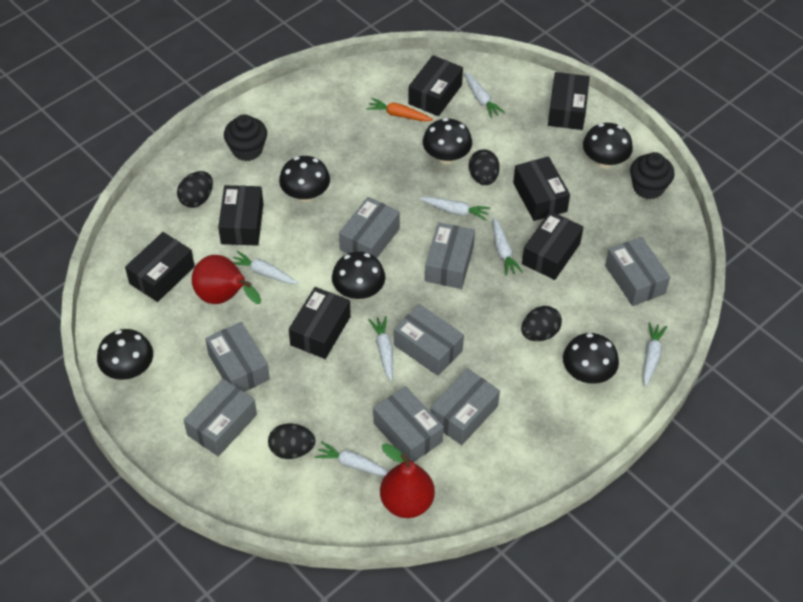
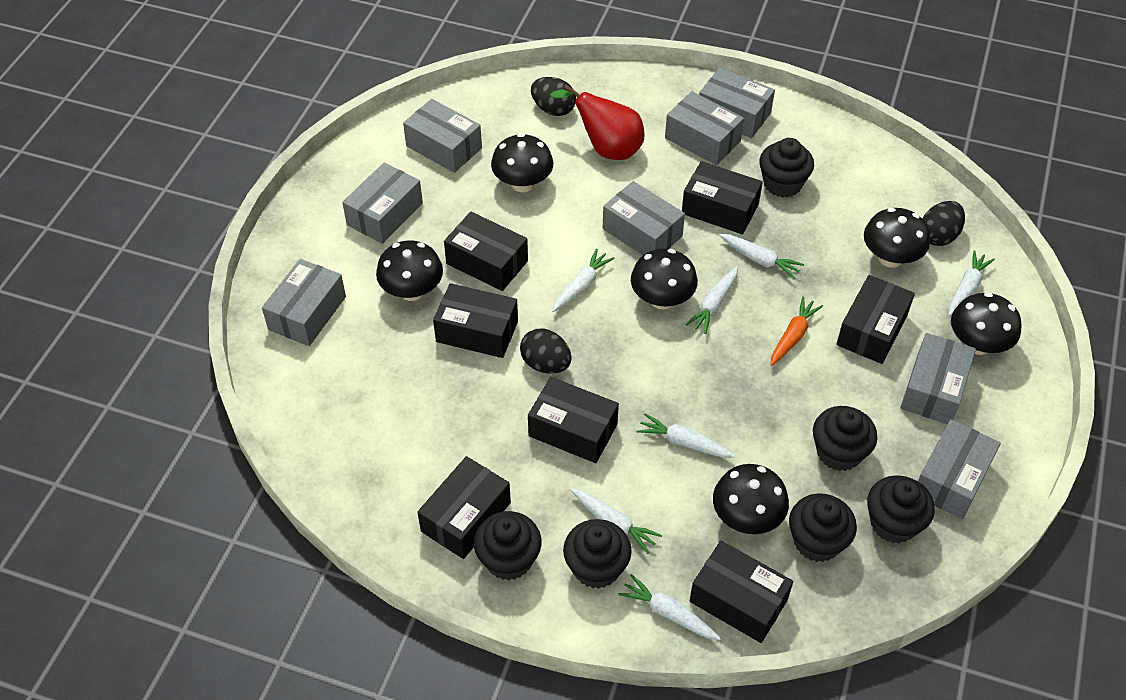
black cupcake: 2 -> 6
black egg: 4 -> 3
red pear: 2 -> 1

